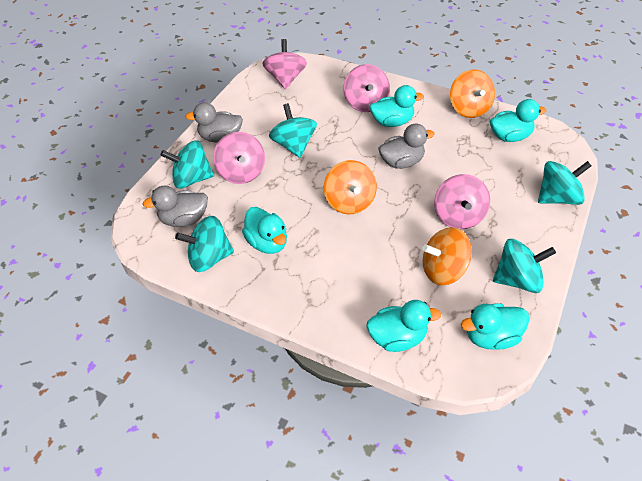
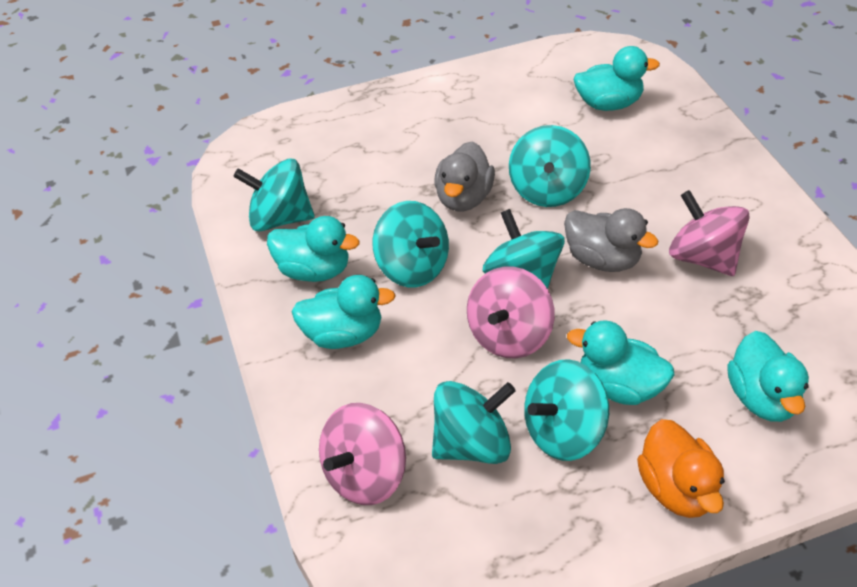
grey duck: 3 -> 2
orange duck: 0 -> 1
orange spinning top: 3 -> 0
pink spinning top: 4 -> 3
turquoise spinning top: 5 -> 6

